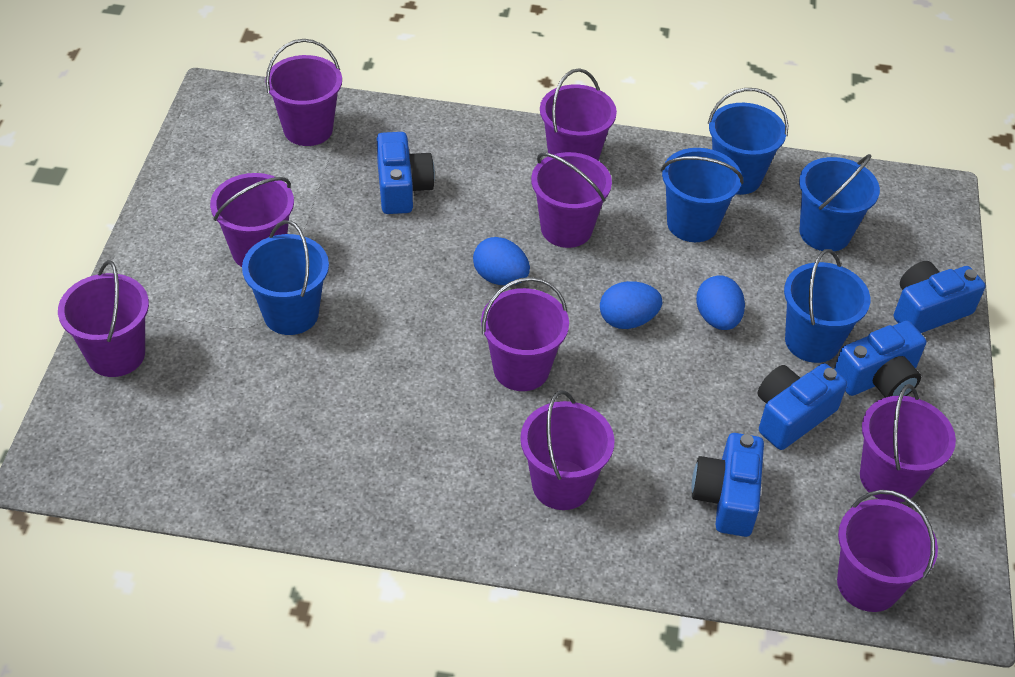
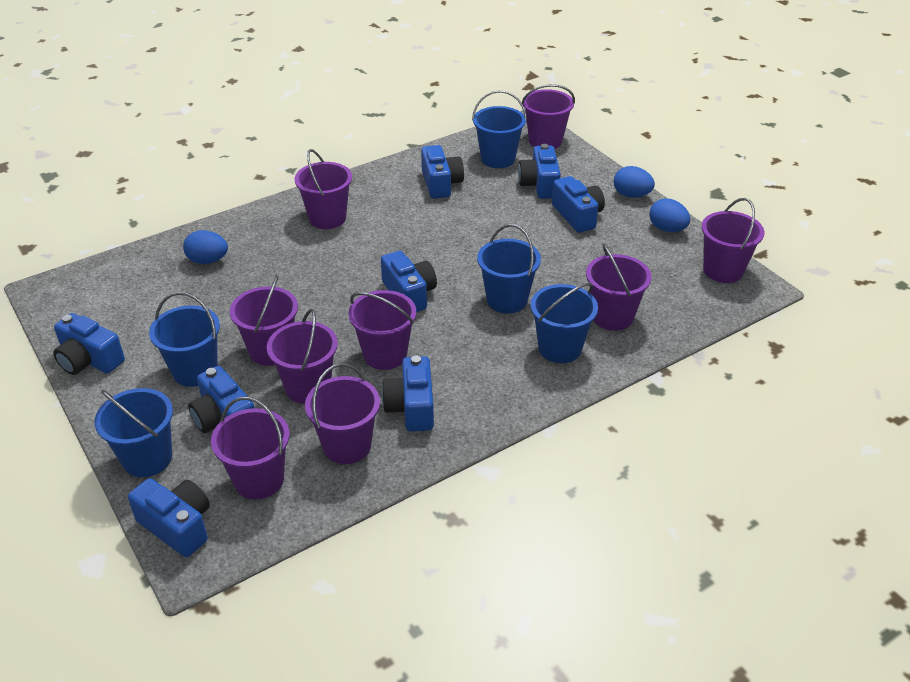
blue camera: 5 -> 8

